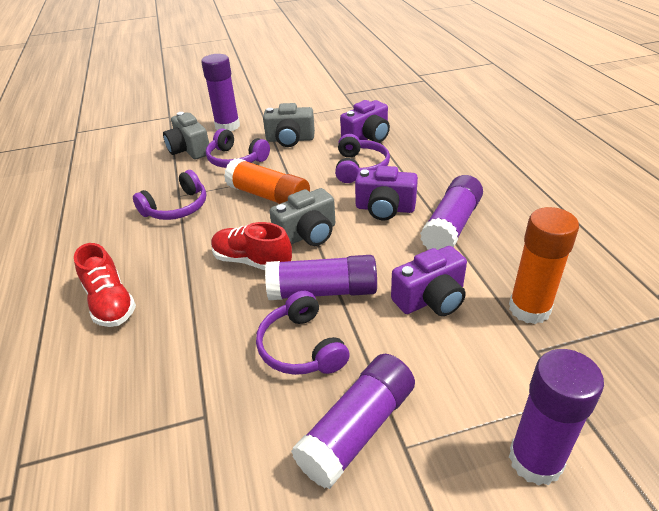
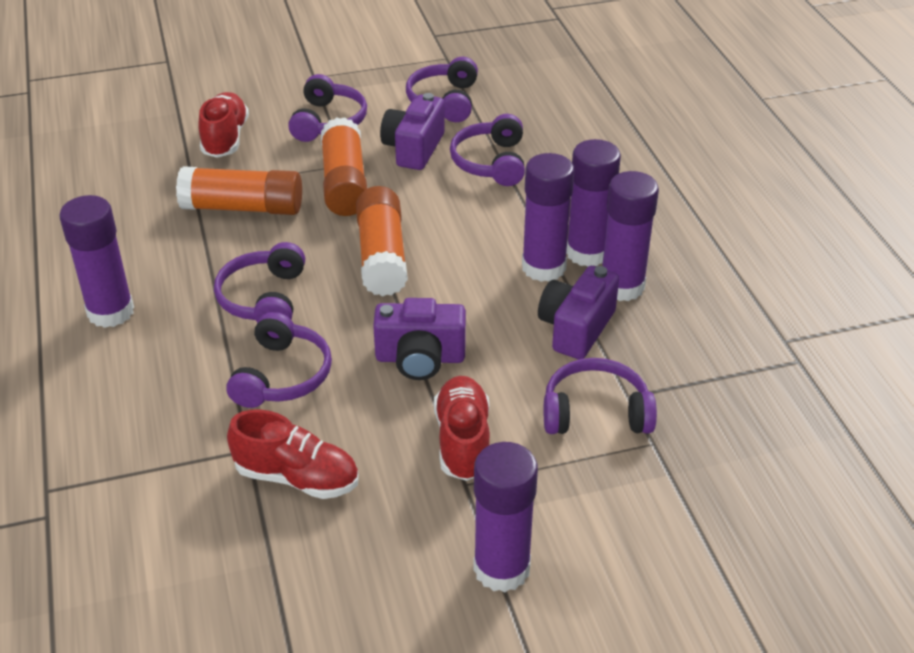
grey camera: 3 -> 0
orange glue stick: 2 -> 3
purple headphones: 4 -> 6
red shoe: 2 -> 3

